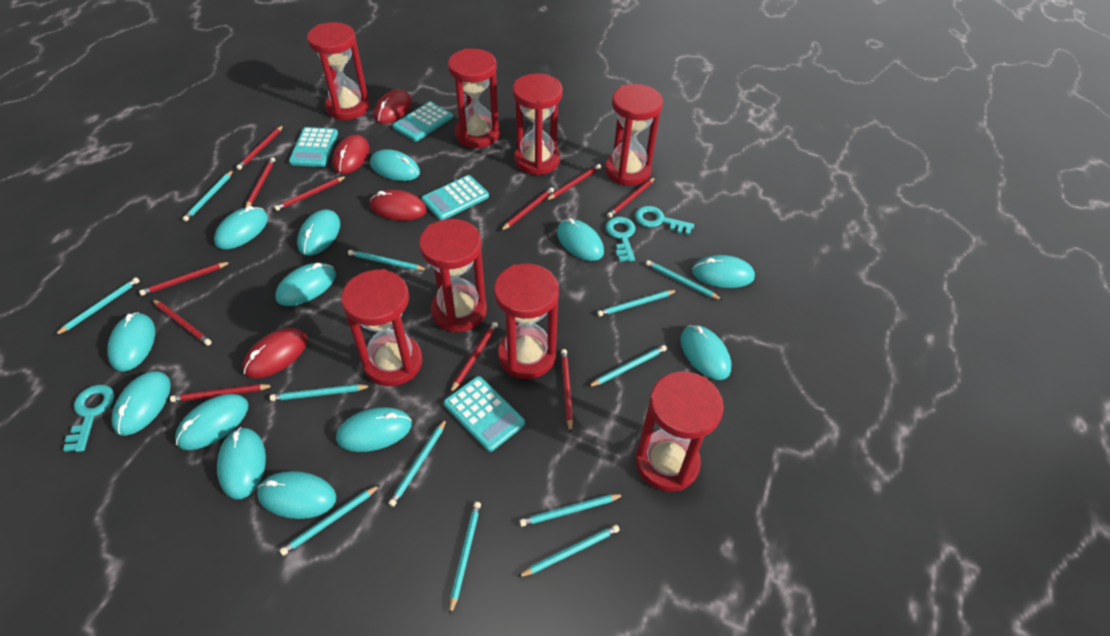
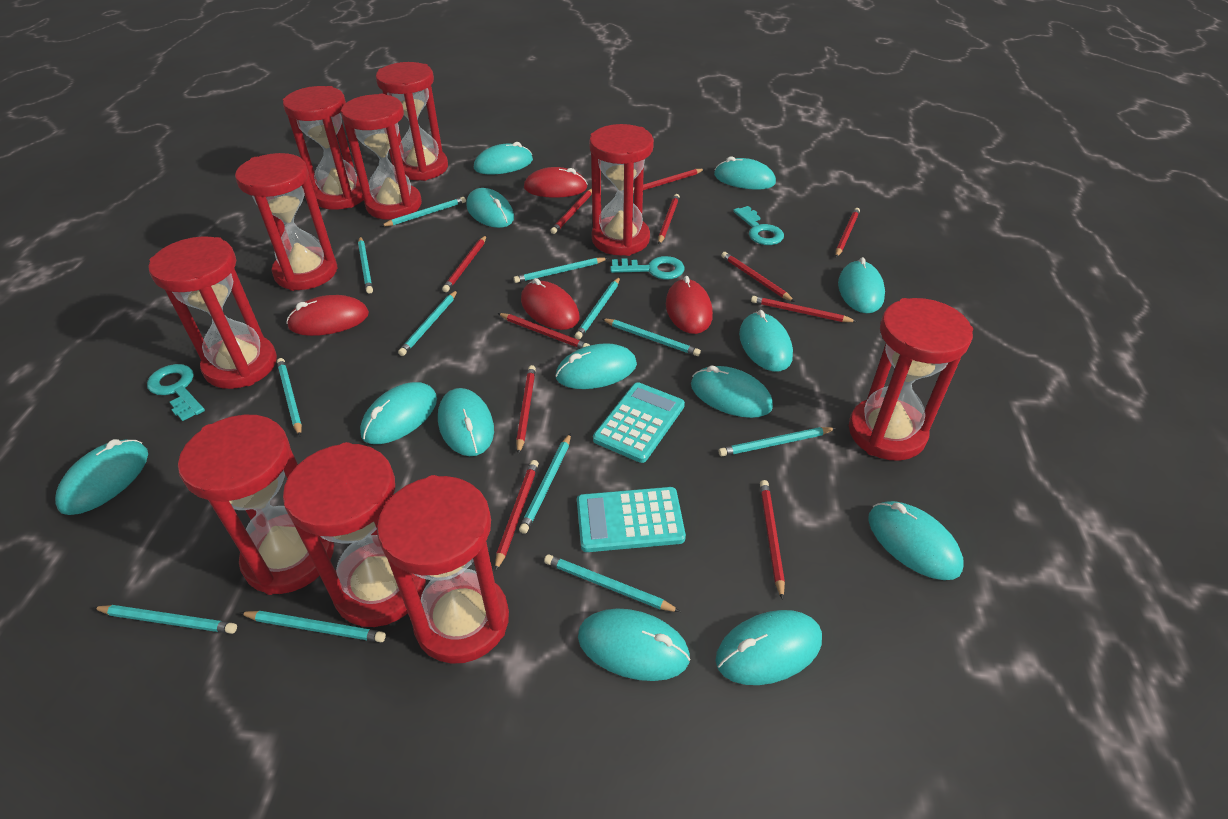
red hourglass: 8 -> 10
turquoise calculator: 4 -> 2

